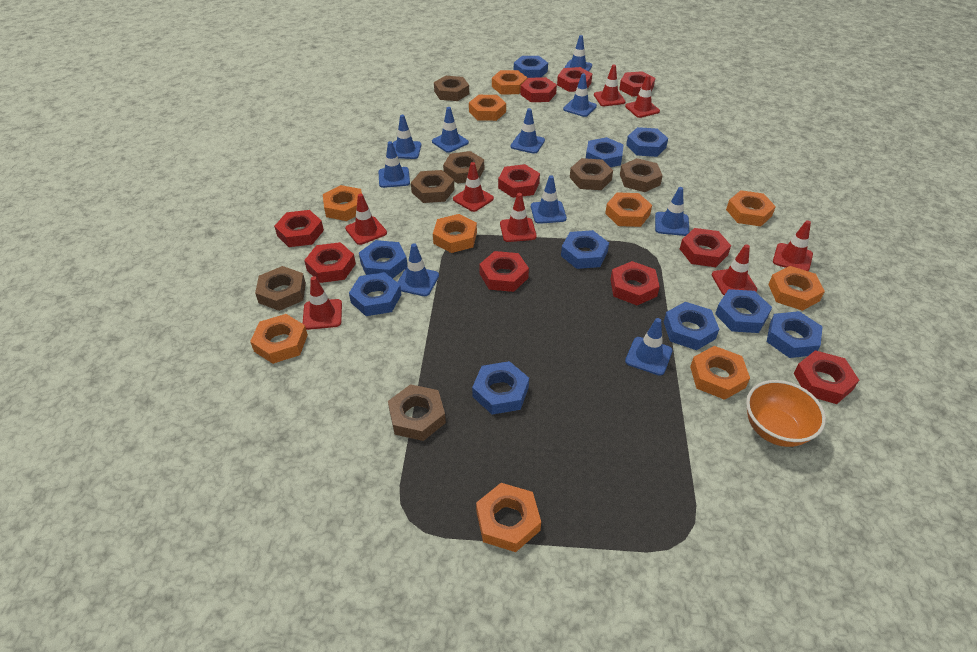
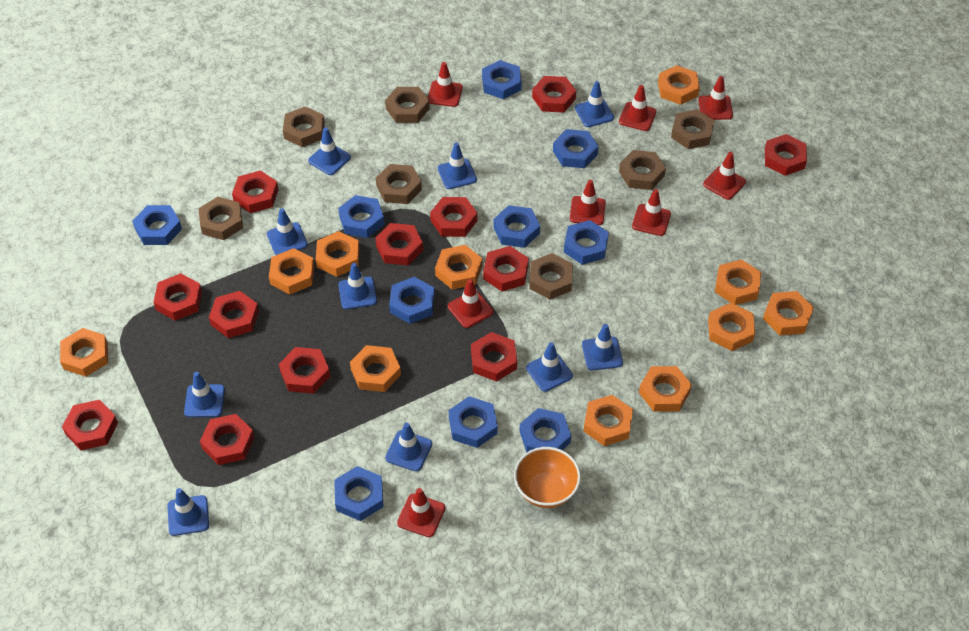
orange nut: 10 -> 11
red nut: 10 -> 12

